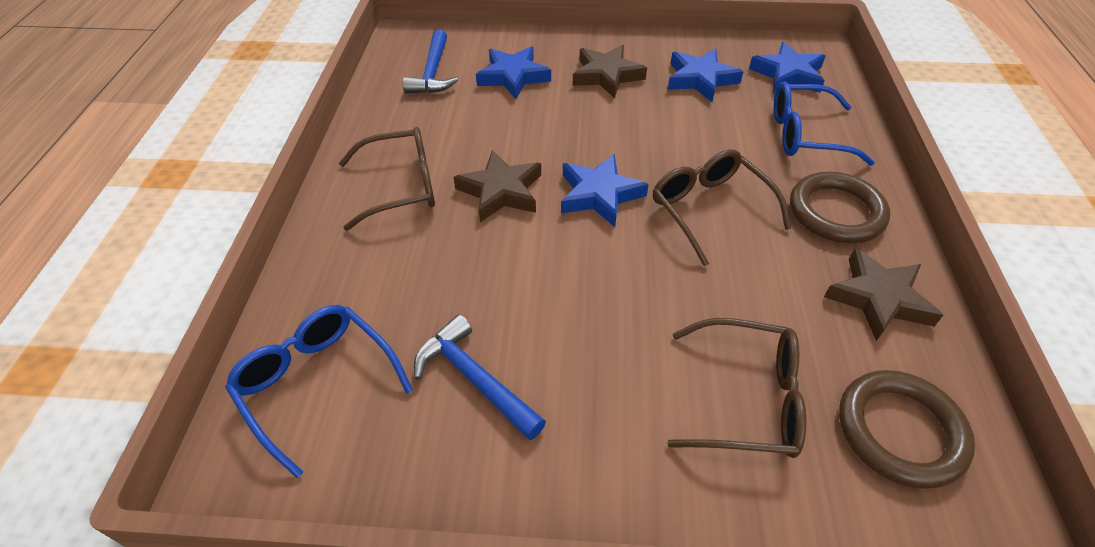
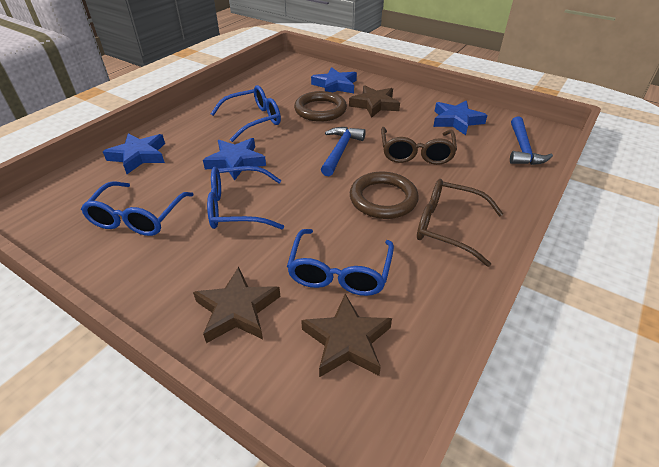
blue glasses: 2 -> 4
brown glasses: 3 -> 2

